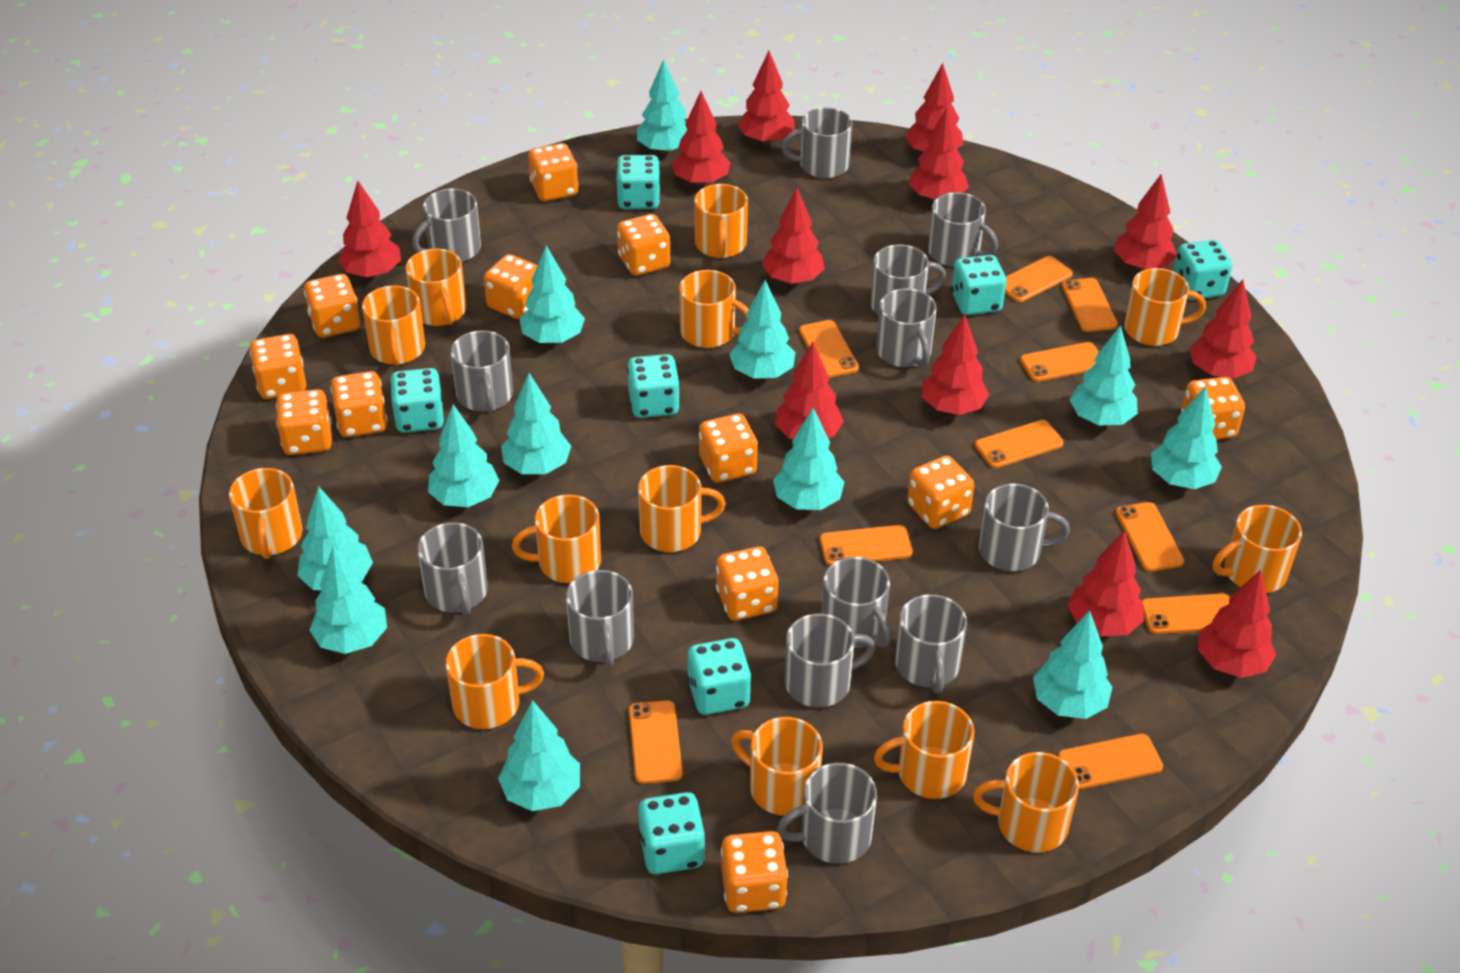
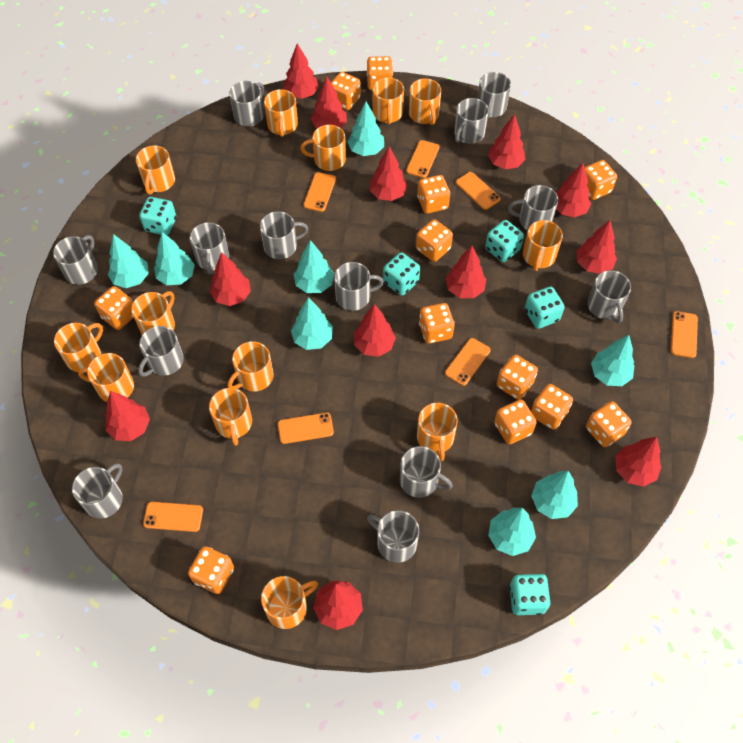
orange phone: 10 -> 7
turquoise dice: 7 -> 5
turquoise tree: 12 -> 8

